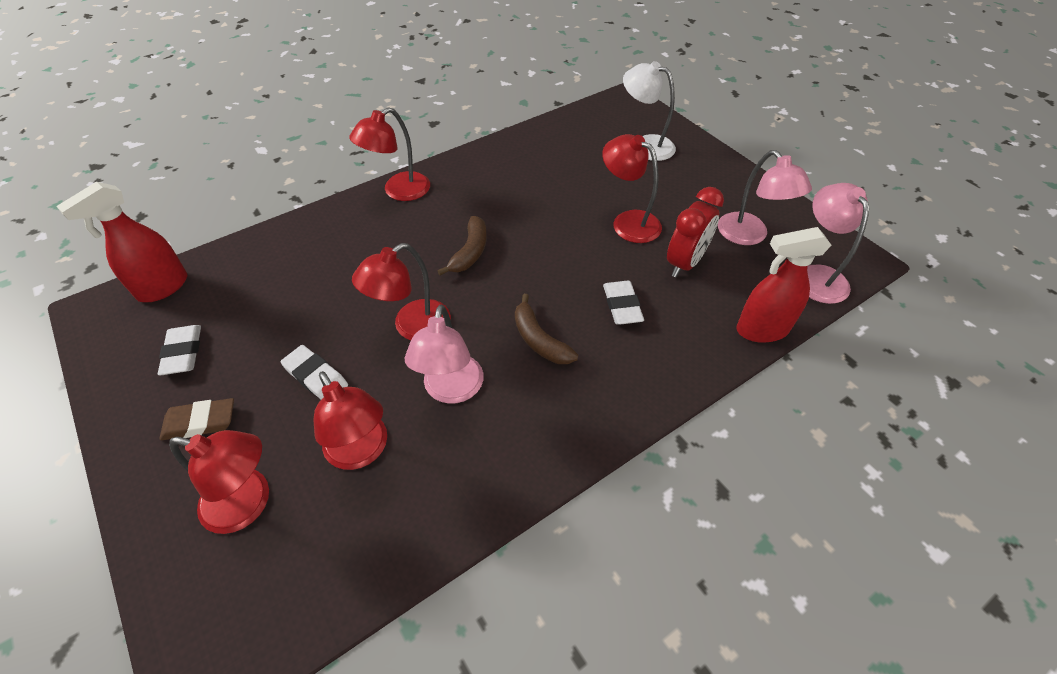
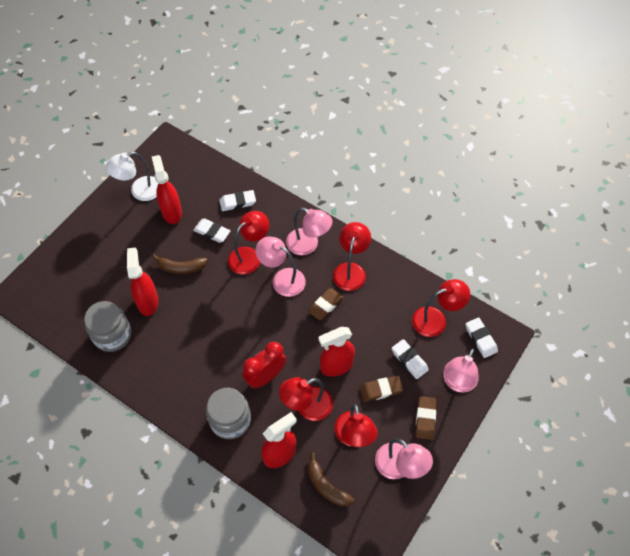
brown eraser: 1 -> 3
grey jar: 0 -> 2
pink lamp: 3 -> 4
red spray bottle: 2 -> 4
white eraser: 3 -> 4

